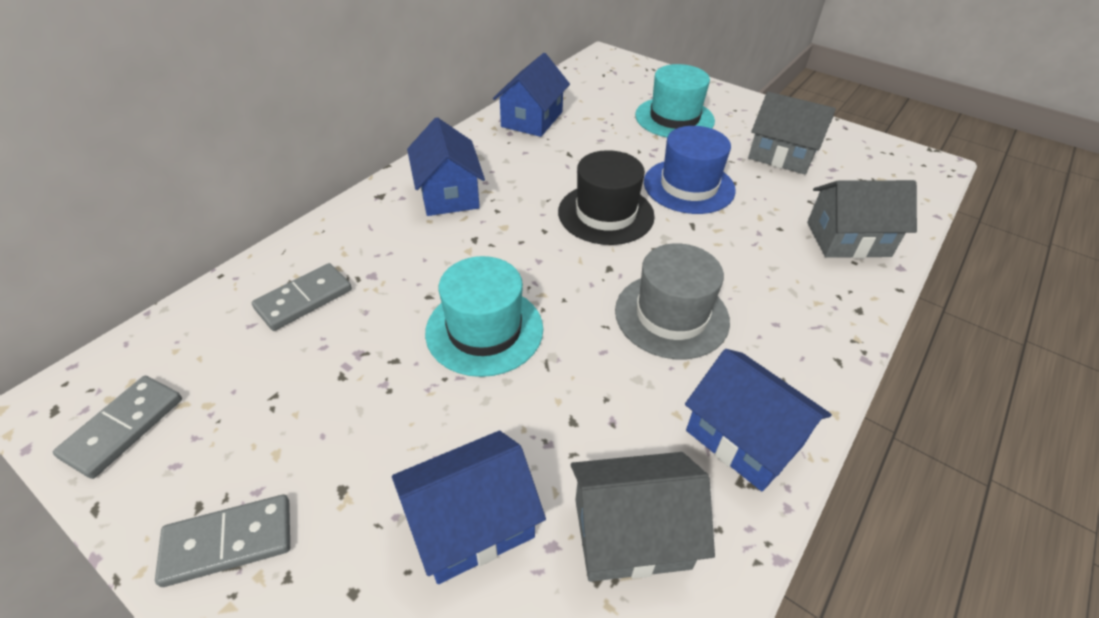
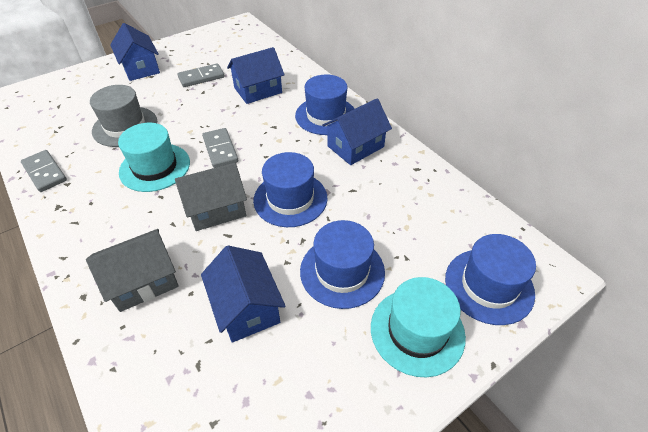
black hat: 1 -> 0
blue hat: 1 -> 4
grey house: 3 -> 2

